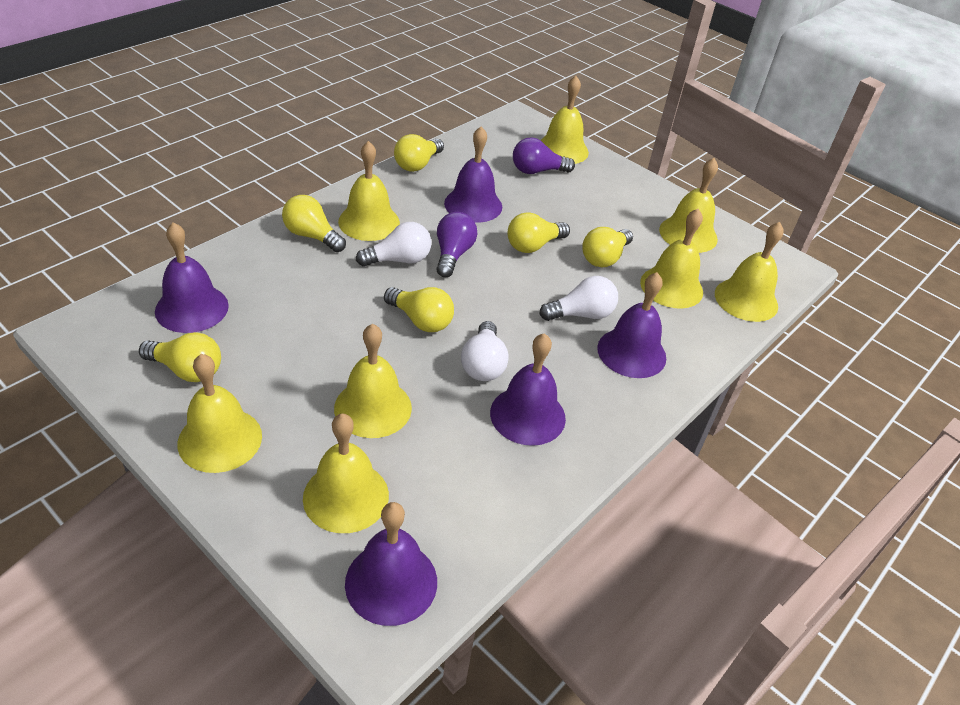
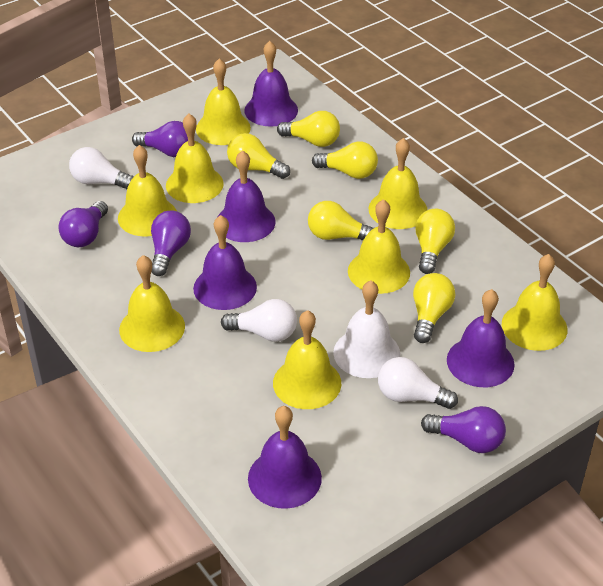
purple light bulb: 2 -> 4
white bell: 0 -> 1

